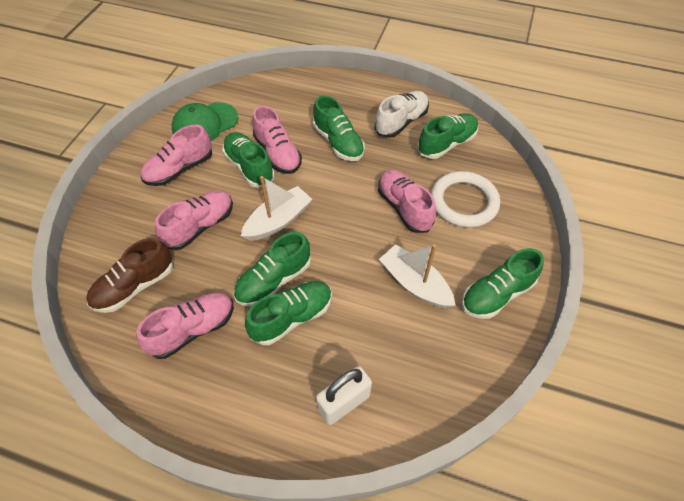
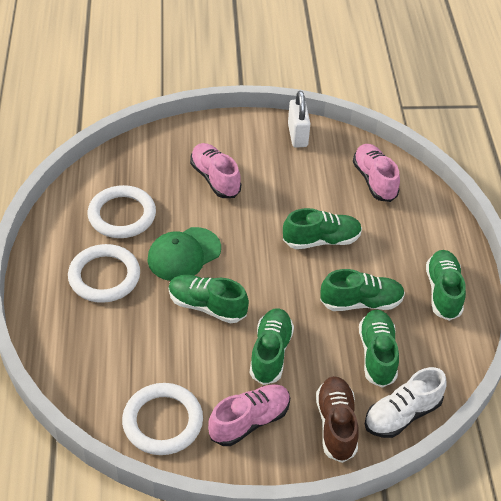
pink shoe: 5 -> 3
white boat: 2 -> 0
white ring: 1 -> 3

